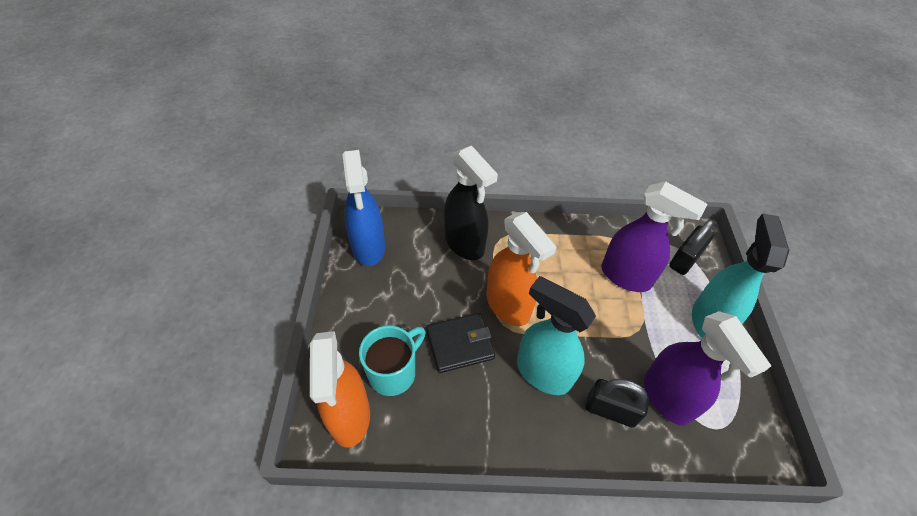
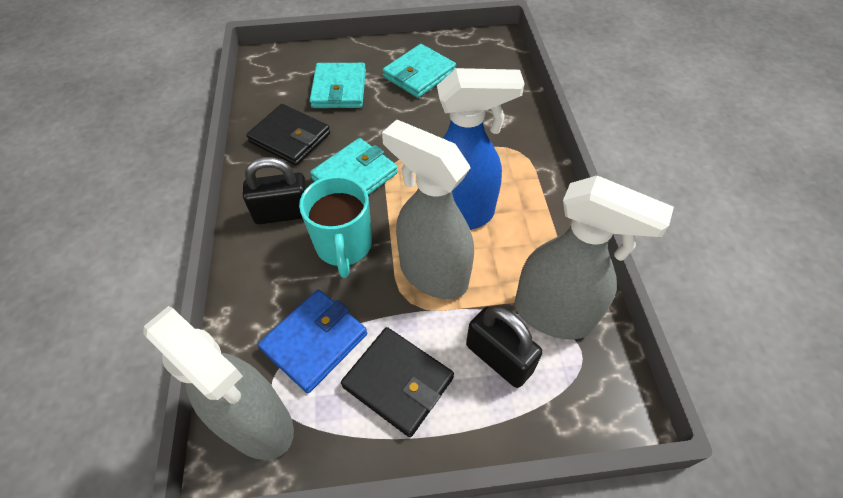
black spray bottle: 1 -> 0
black wallet: 1 -> 2
blue wallet: 0 -> 1
grey spray bottle: 0 -> 3
orange spray bottle: 2 -> 0
purple spray bottle: 2 -> 0
turquoise spray bottle: 2 -> 0
turquoise wallet: 0 -> 3

